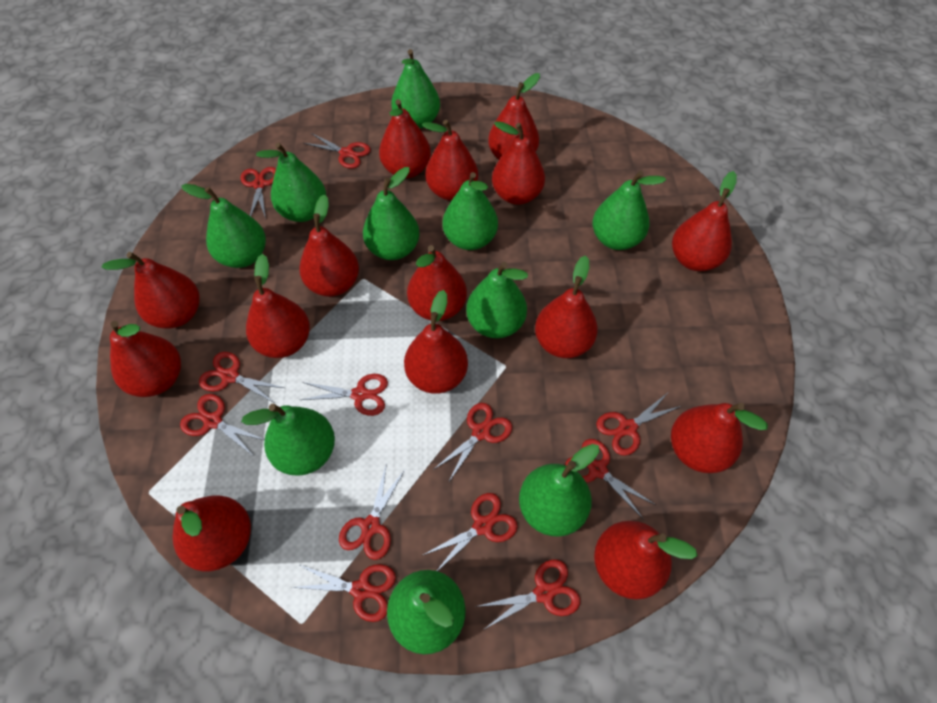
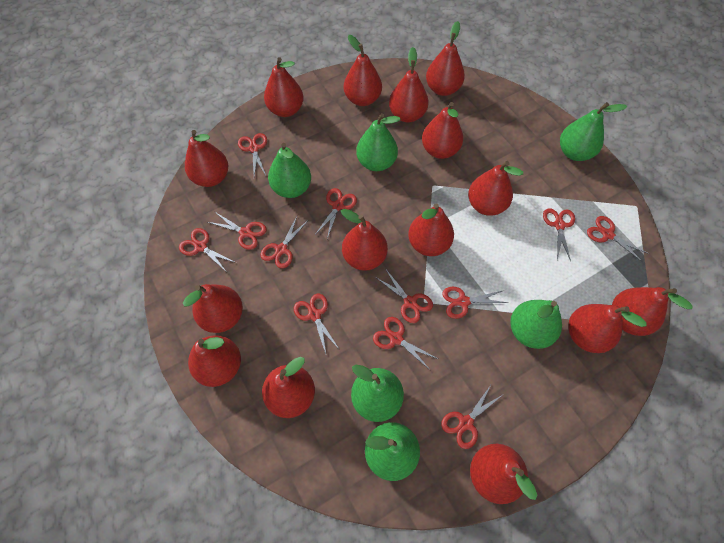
green pear: 10 -> 6

